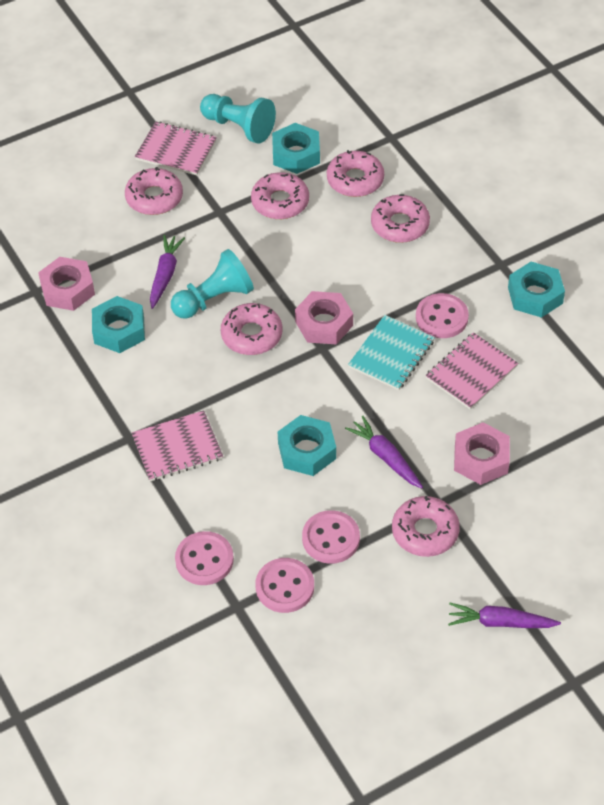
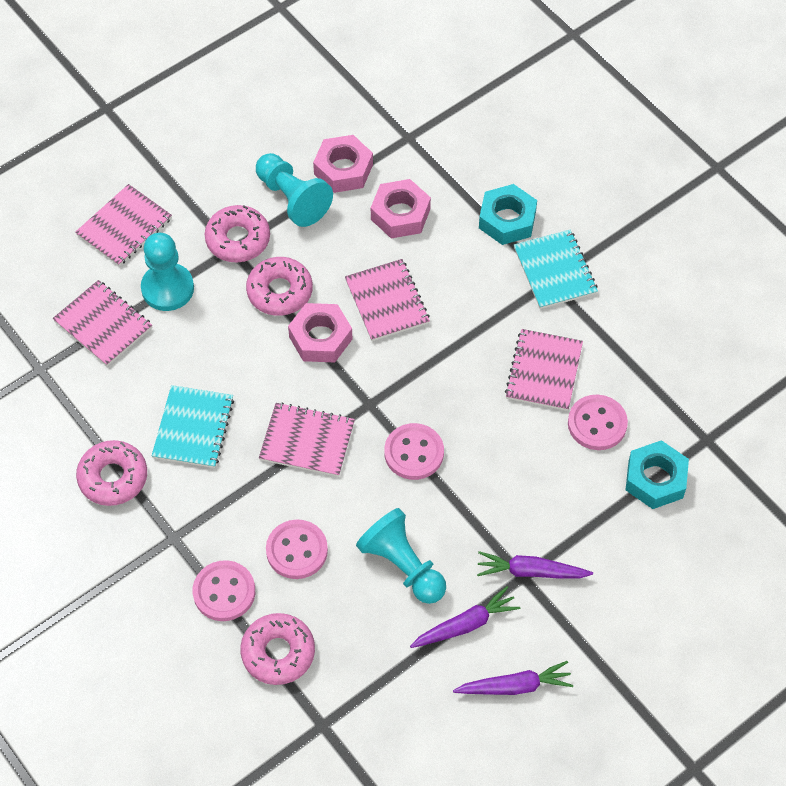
pink donut: 6 -> 4
pink notebook: 3 -> 5
turquoise notebook: 1 -> 2
turquoise nut: 4 -> 2
turquoise pawn: 2 -> 3

